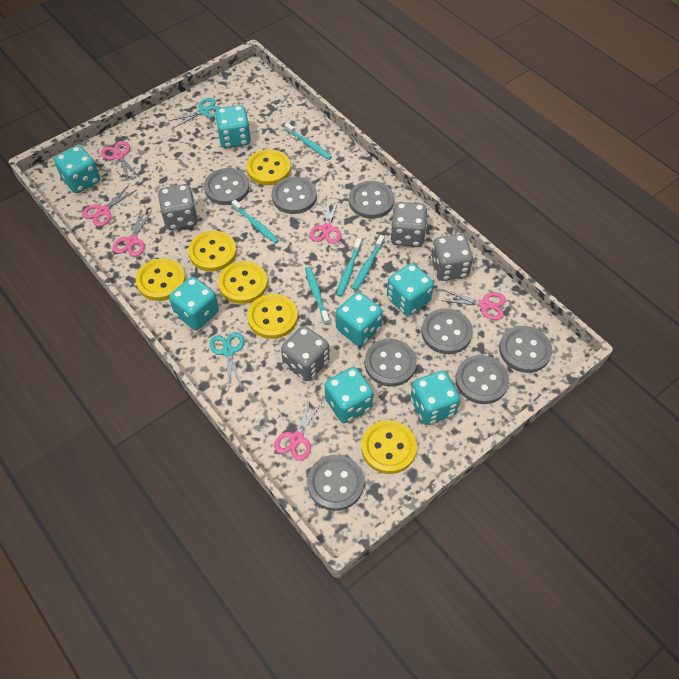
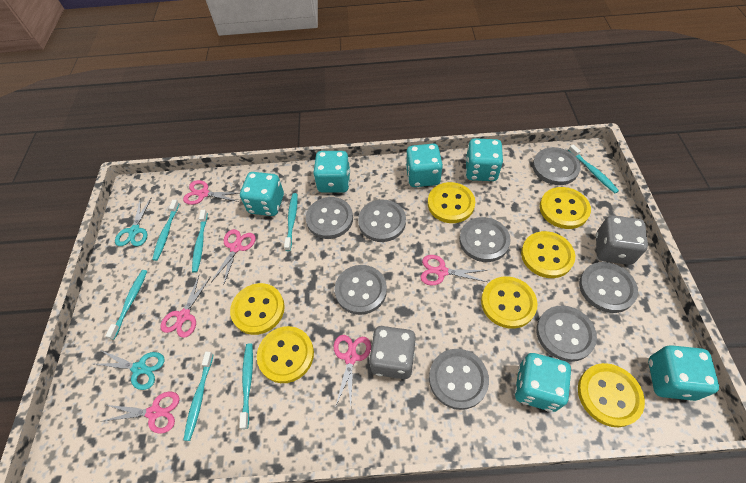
grey dice: 4 -> 2
turquoise dice: 7 -> 6
turquoise toothbrush: 5 -> 7
yellow button: 6 -> 7

